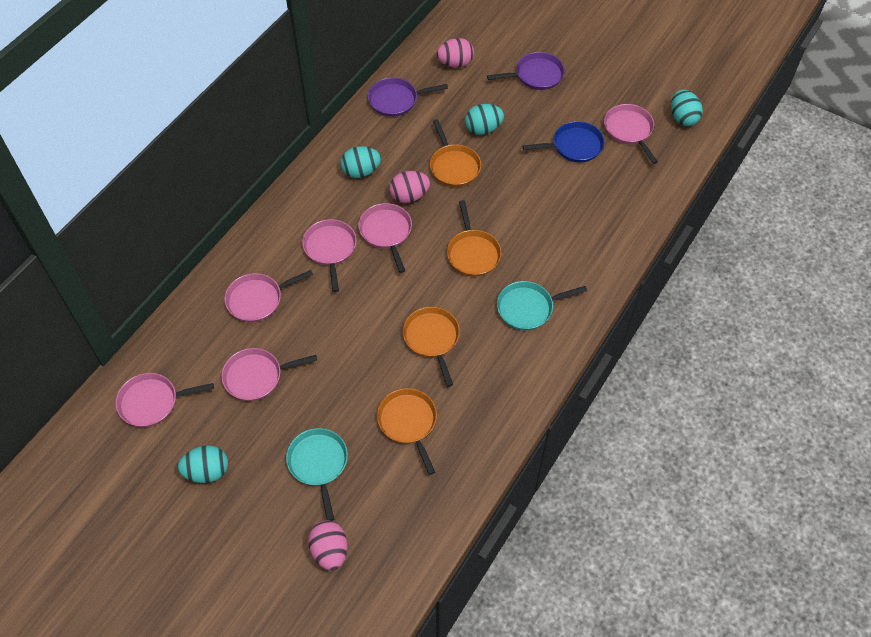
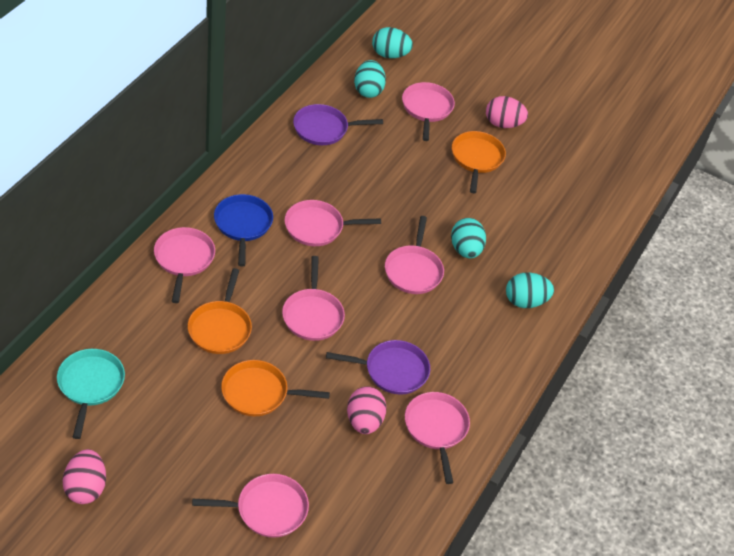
orange pan: 4 -> 3
pink pan: 6 -> 7
turquoise pan: 2 -> 1

